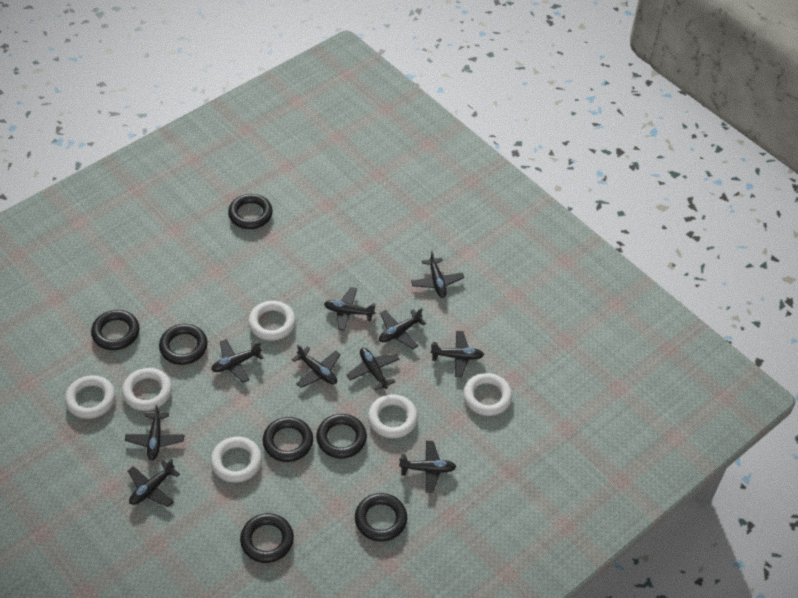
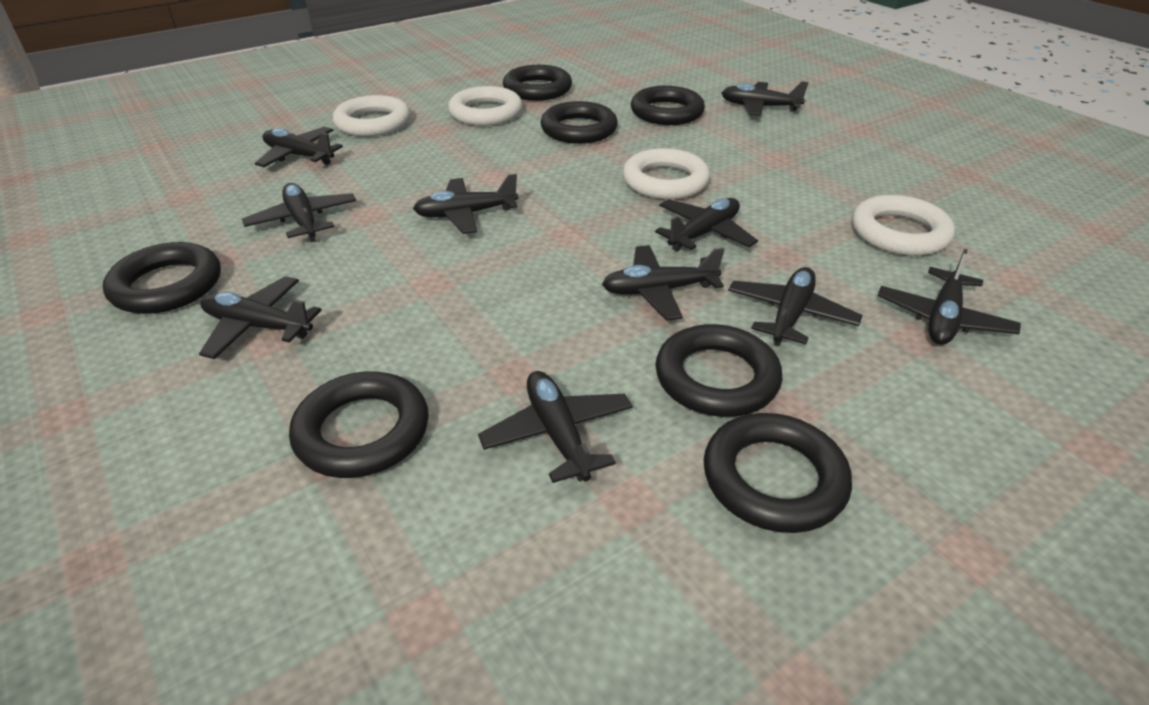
white ring: 6 -> 4

